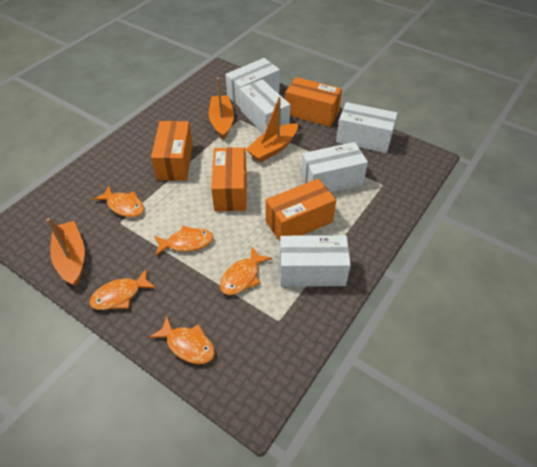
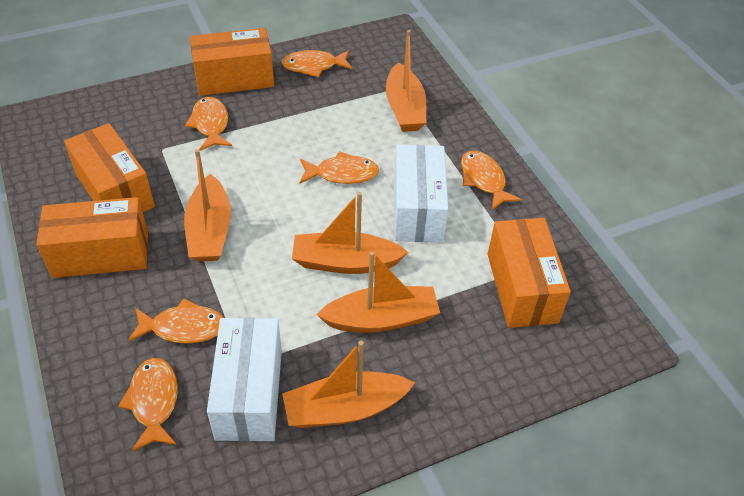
orange boat: 3 -> 5
orange fish: 5 -> 6
white box: 5 -> 2

